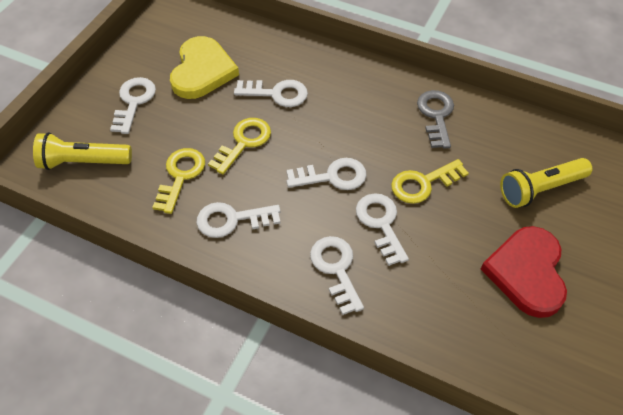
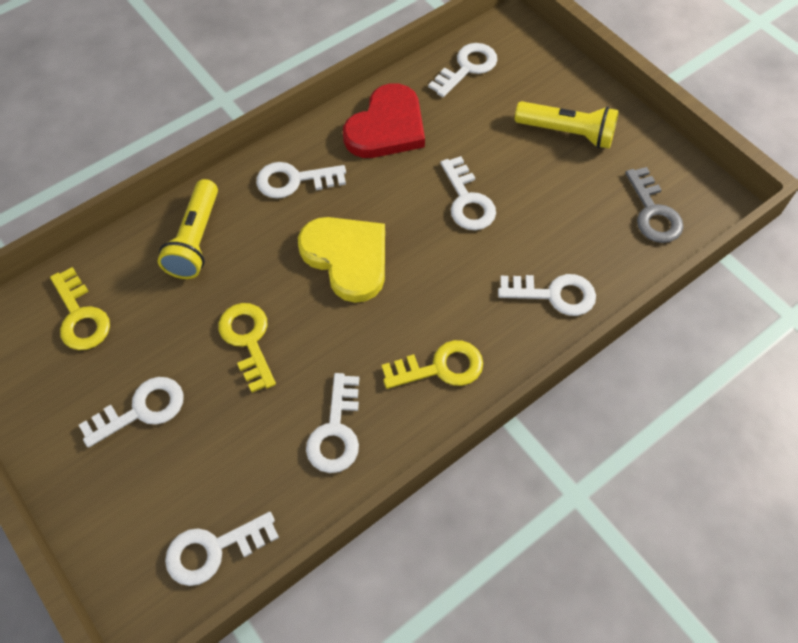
white key: 6 -> 7

